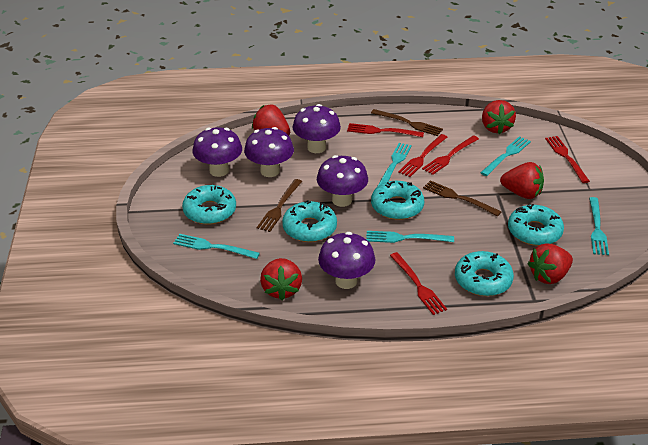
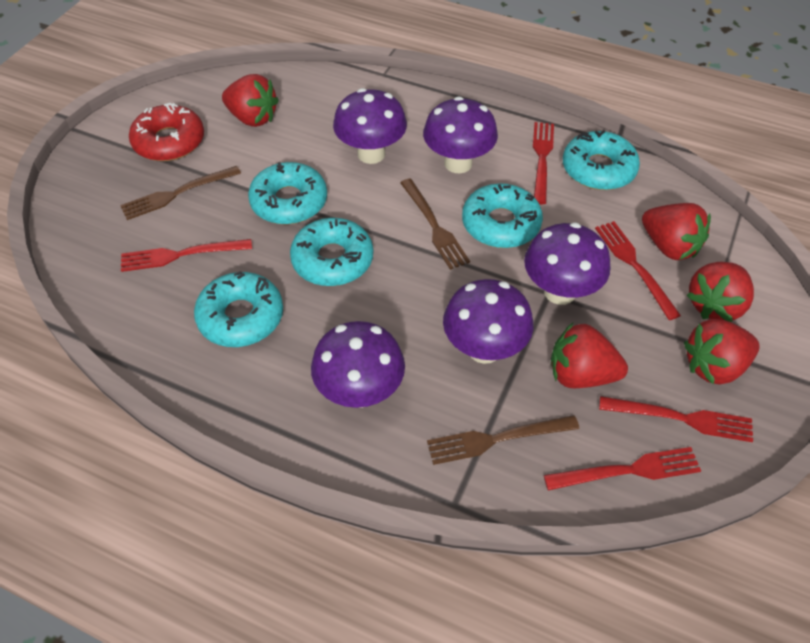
red donut: 0 -> 1
turquoise fork: 5 -> 0

